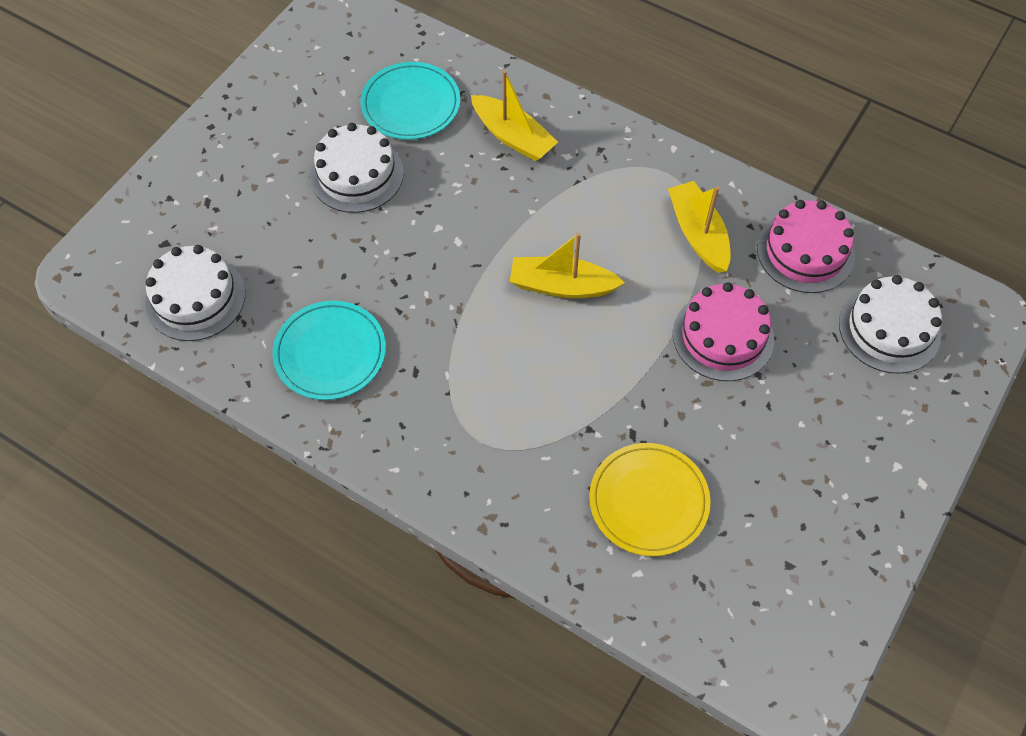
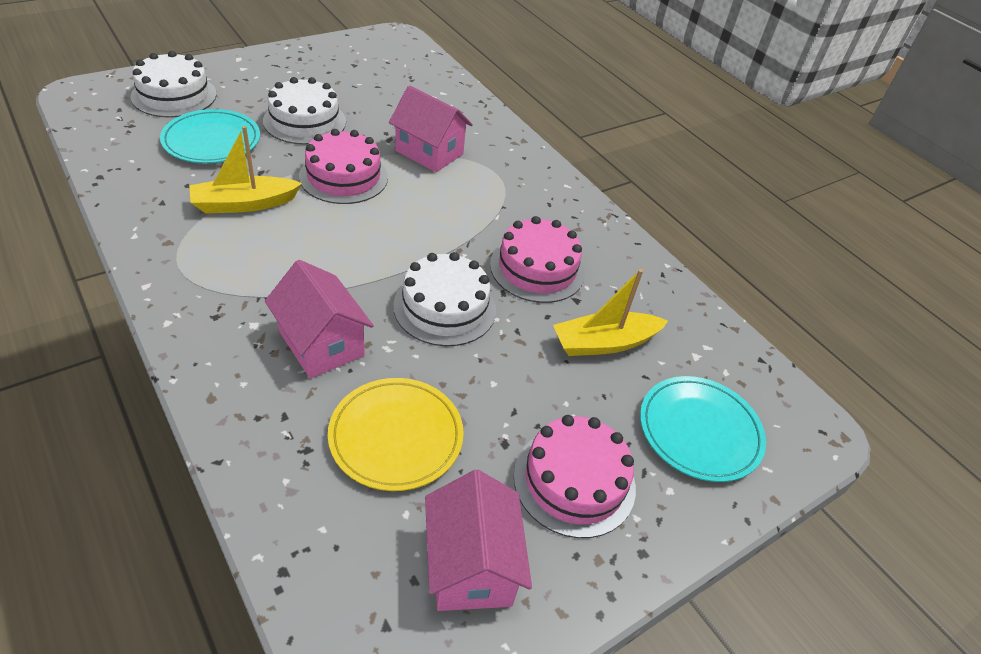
pink cake: 2 -> 3
pink house: 0 -> 3
yellow boat: 3 -> 2

